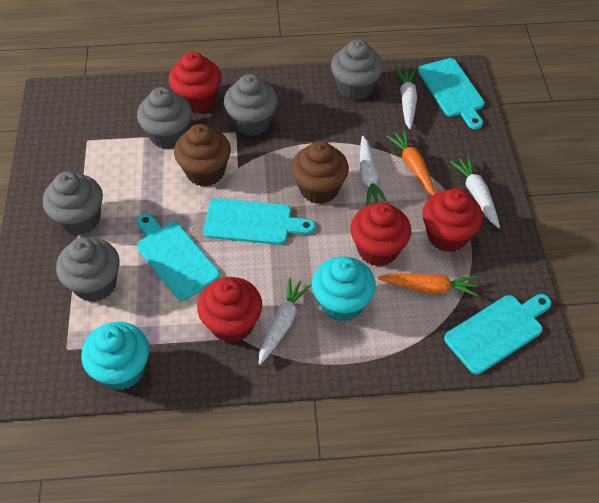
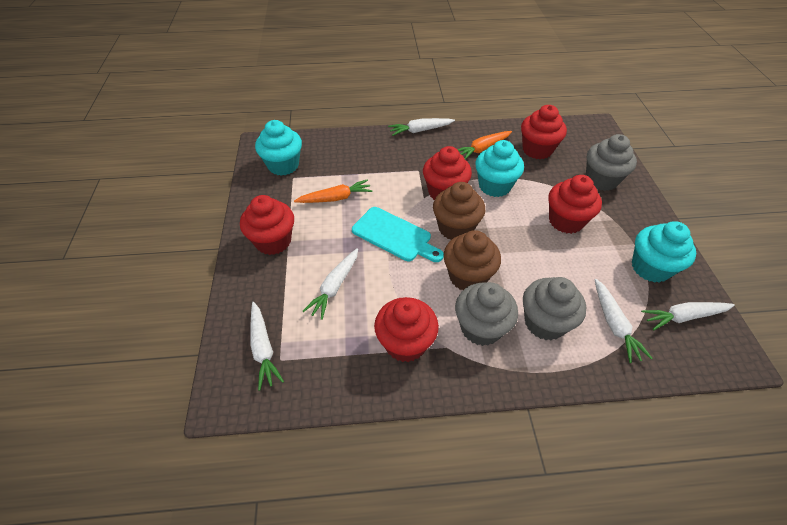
grey cupcake: 5 -> 3
red cupcake: 4 -> 5
turquoise cupcake: 2 -> 3
turquoise cutting board: 4 -> 1
white carrot: 4 -> 5

